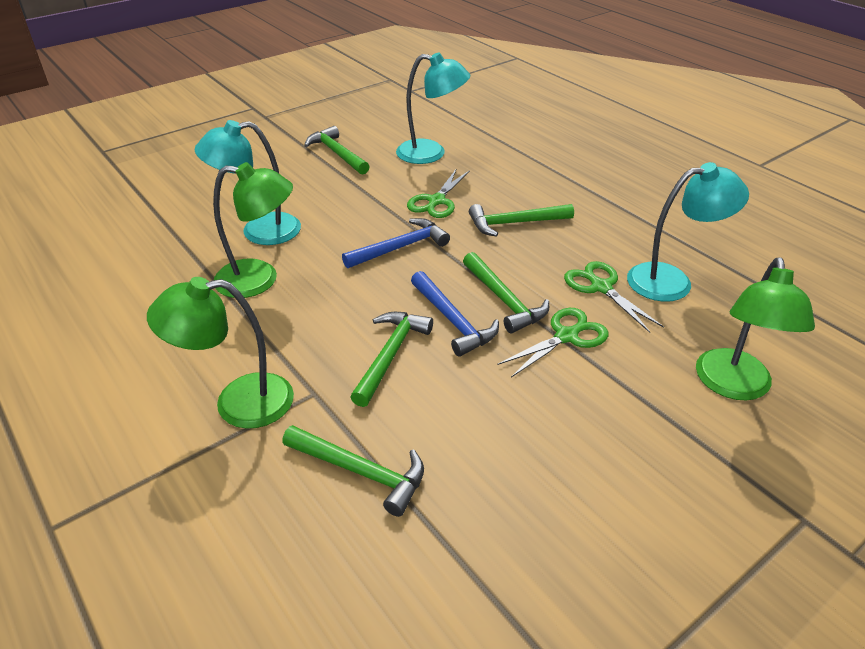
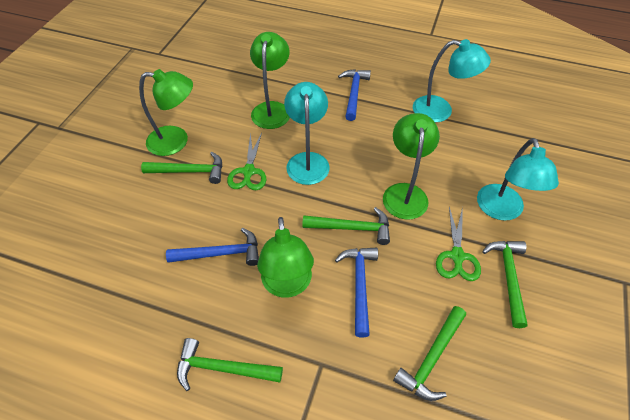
blue hammer: 2 -> 3
green lamp: 3 -> 4
green scissors: 3 -> 2

